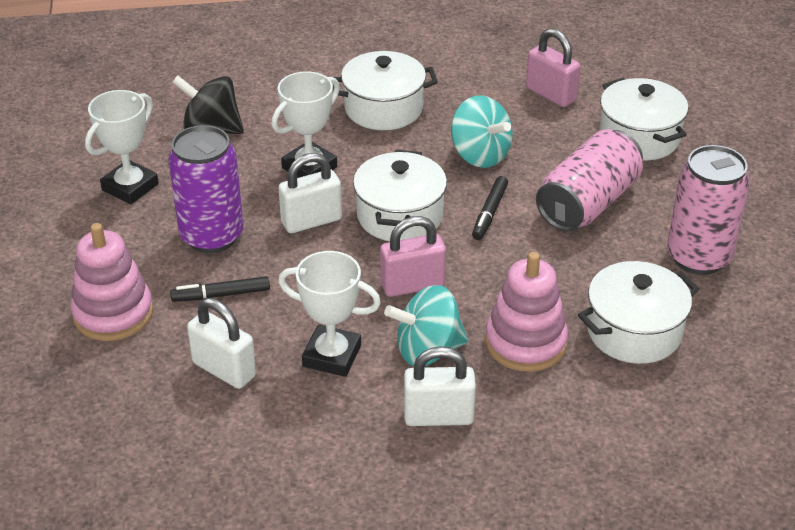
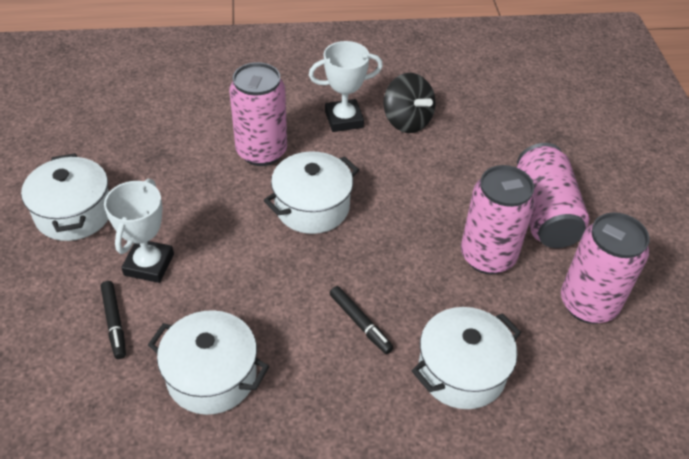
pink can: 2 -> 4
pink padlock: 2 -> 0
pink stacking toy: 2 -> 0
purple can: 1 -> 0
turquoise spinning top: 2 -> 0
white padlock: 3 -> 0
white trophy: 3 -> 2

